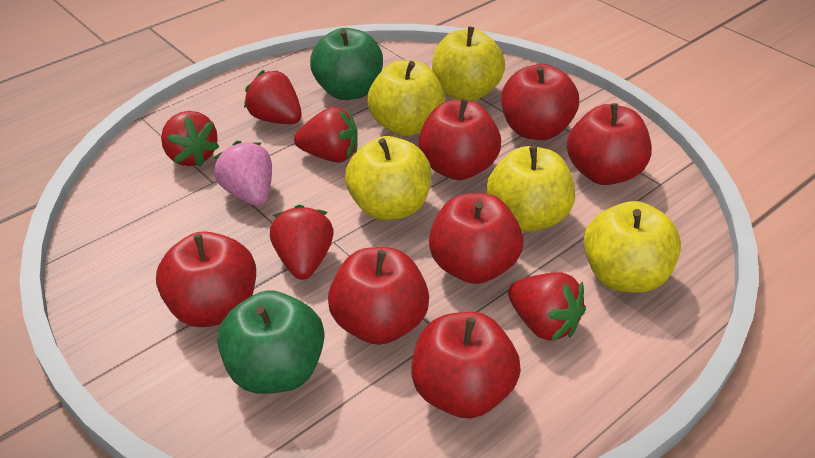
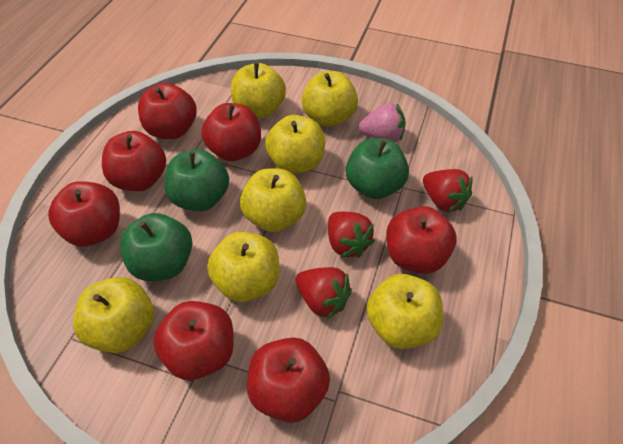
green apple: 2 -> 3
red strawberry: 5 -> 3
yellow apple: 5 -> 7

